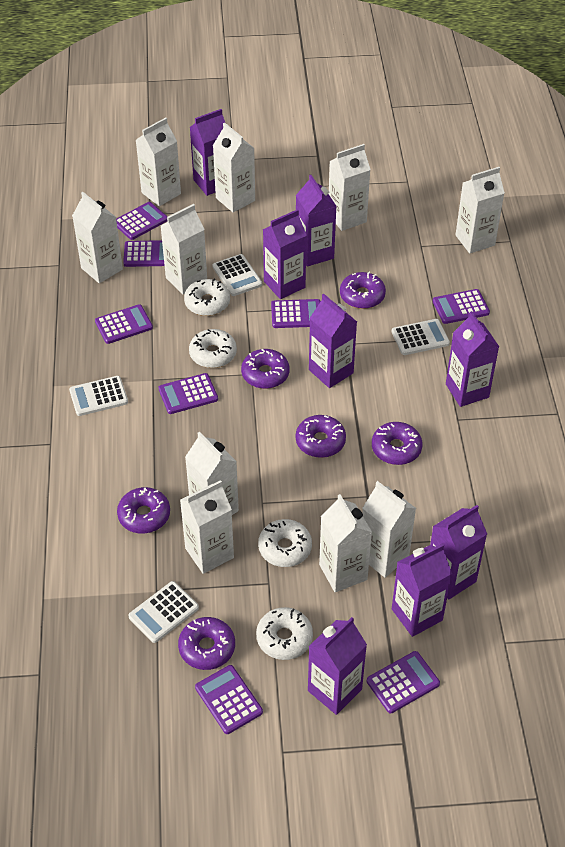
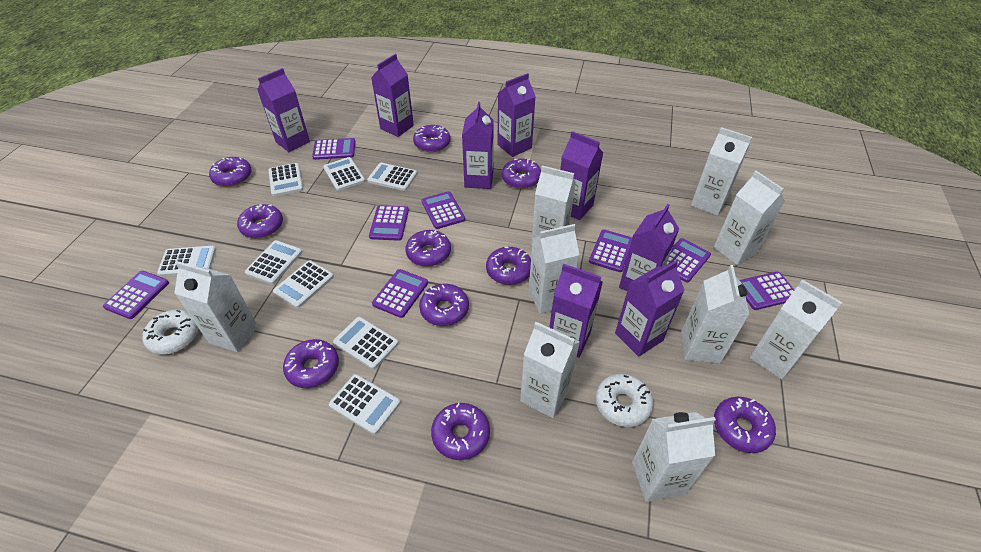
purple donut: 6 -> 10
white calculator: 4 -> 8
white carton: 10 -> 9
white donut: 4 -> 2

